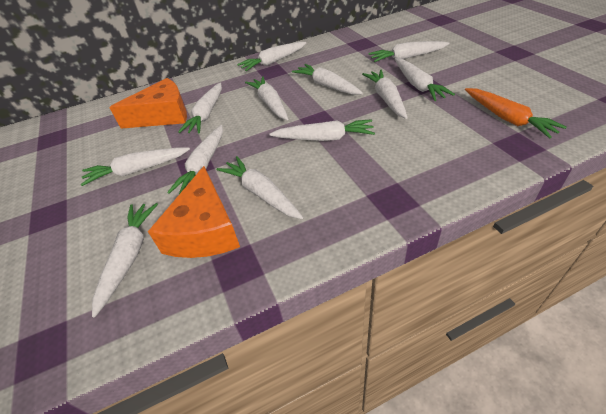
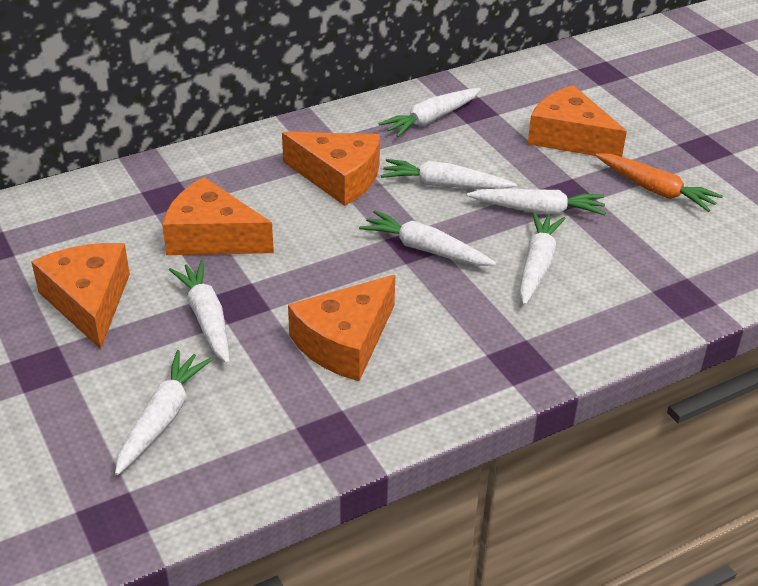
orange cheese: 2 -> 5
white carrot: 12 -> 7

